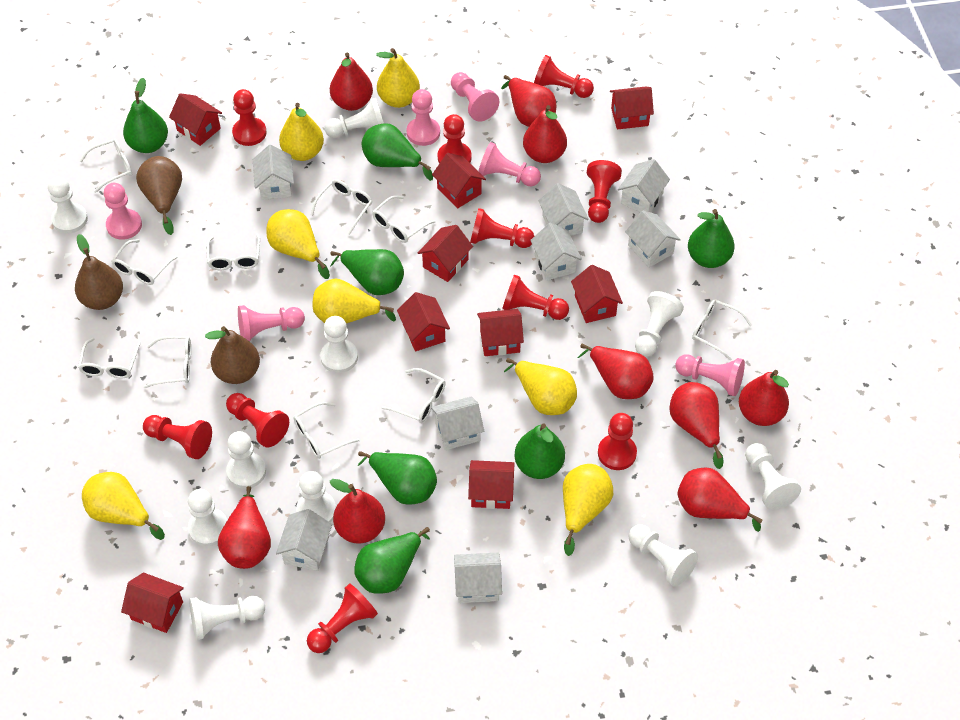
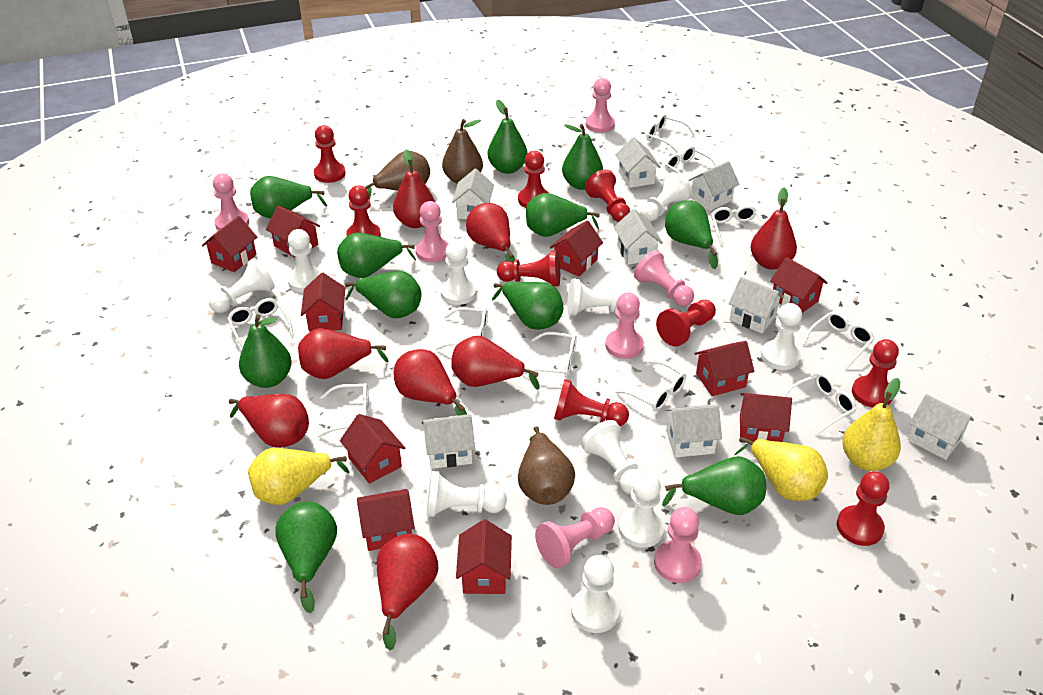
green pear: 7 -> 11
pink pawn: 6 -> 7
red house: 9 -> 10
red pawn: 10 -> 9
red pear: 9 -> 8
yellow pear: 7 -> 3

